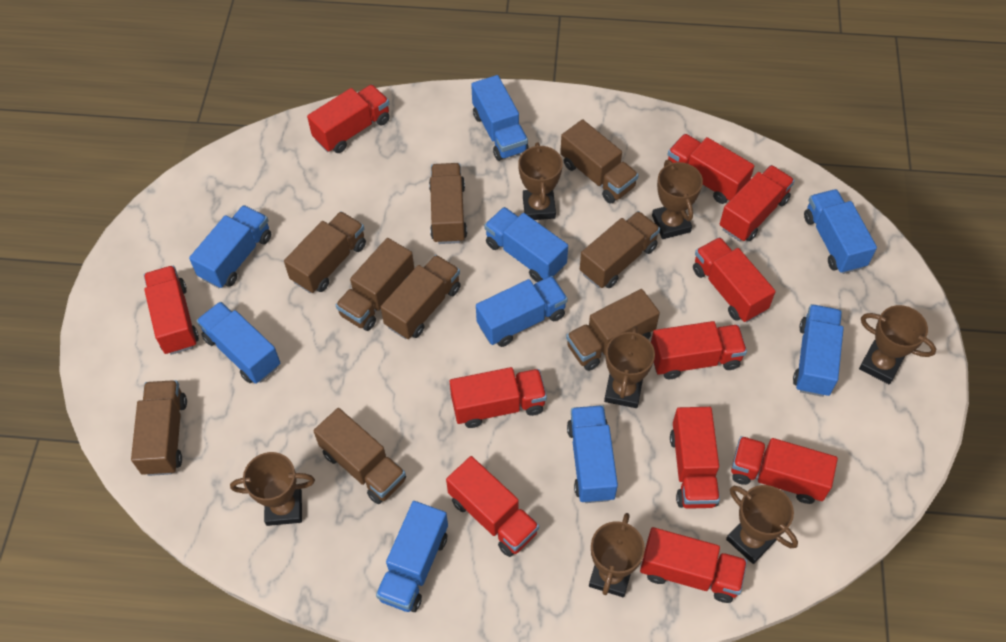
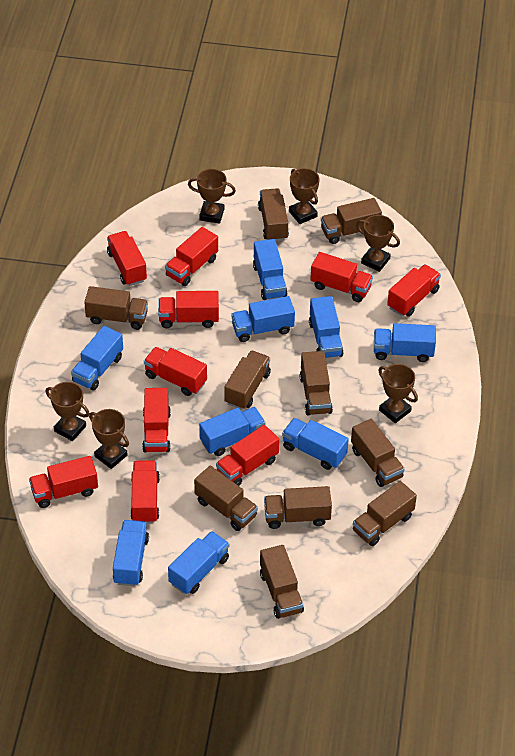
brown trophy: 7 -> 6
brown truck: 9 -> 10
red truck: 11 -> 10

